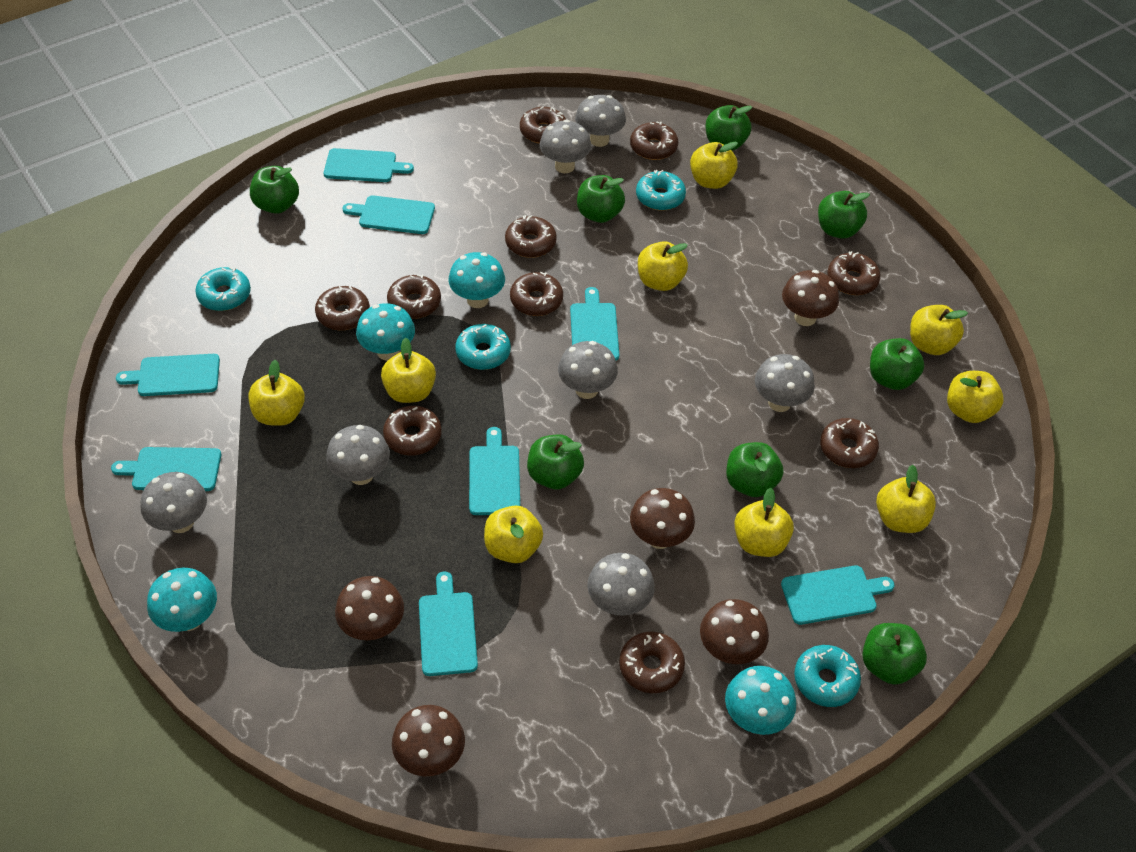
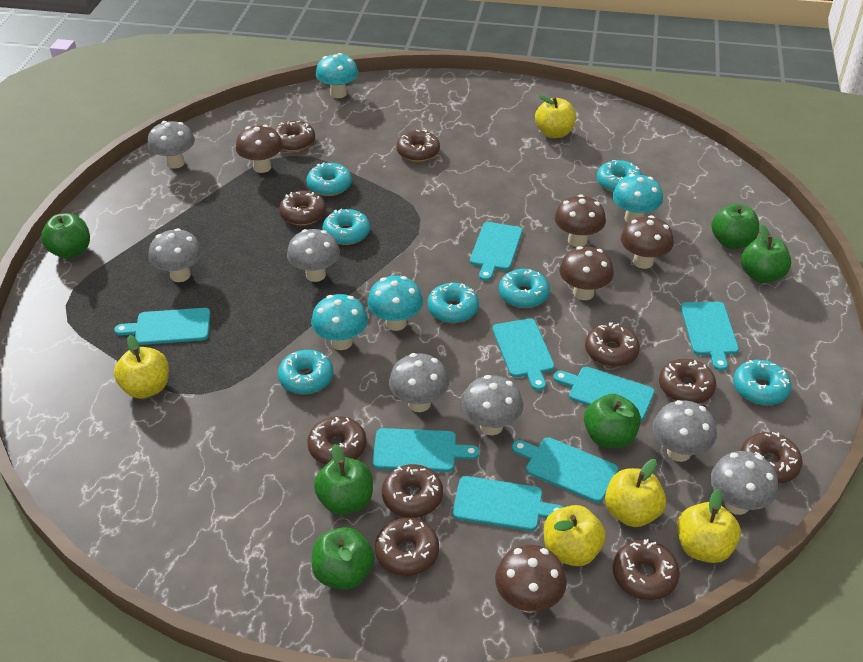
green apple: 8 -> 6
turquoise donut: 4 -> 7
yellow apple: 9 -> 5

